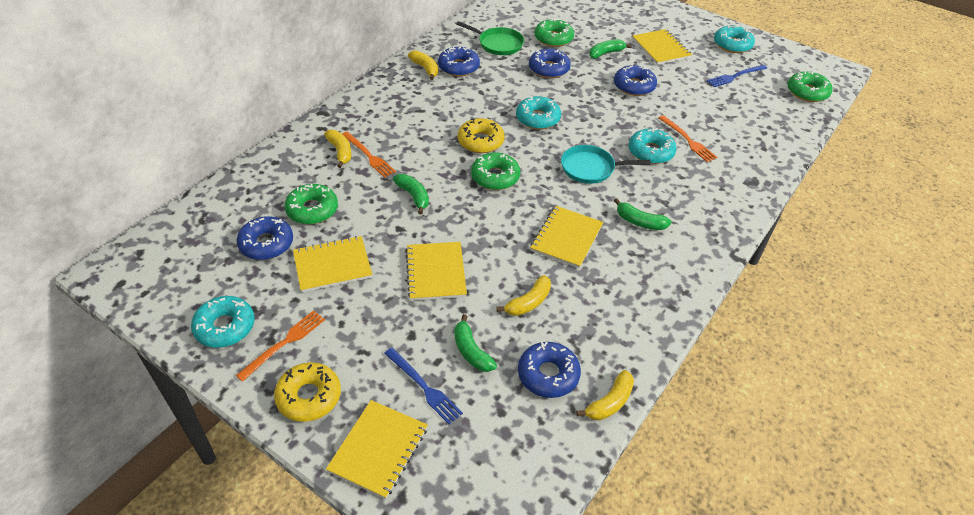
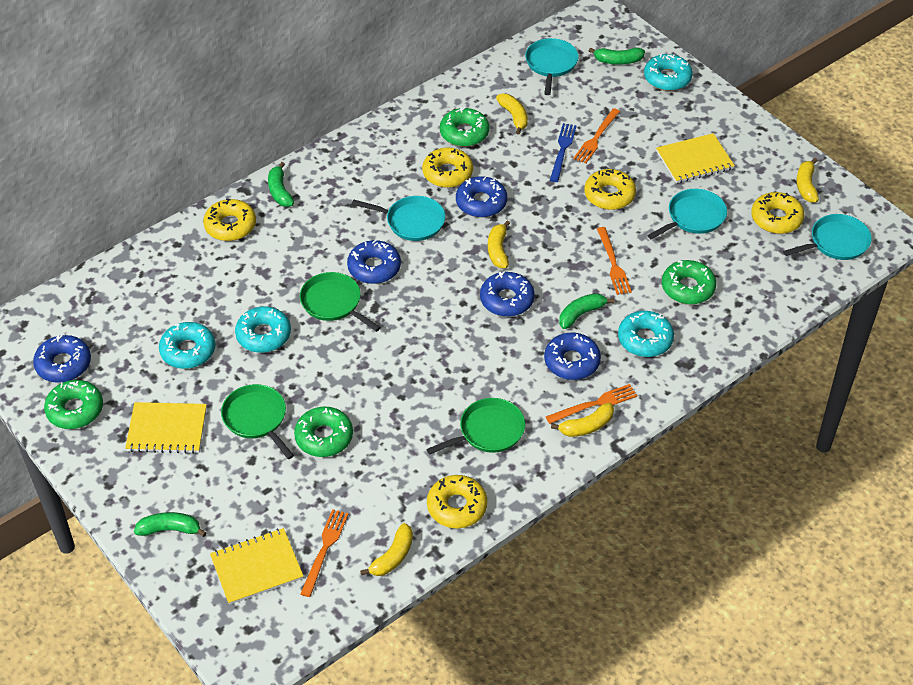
blue fork: 2 -> 1
green pan: 1 -> 3
orange fork: 3 -> 4
turquoise pan: 1 -> 4
yellow banana: 4 -> 5
yellow donut: 2 -> 5
yellow notebook: 5 -> 3

